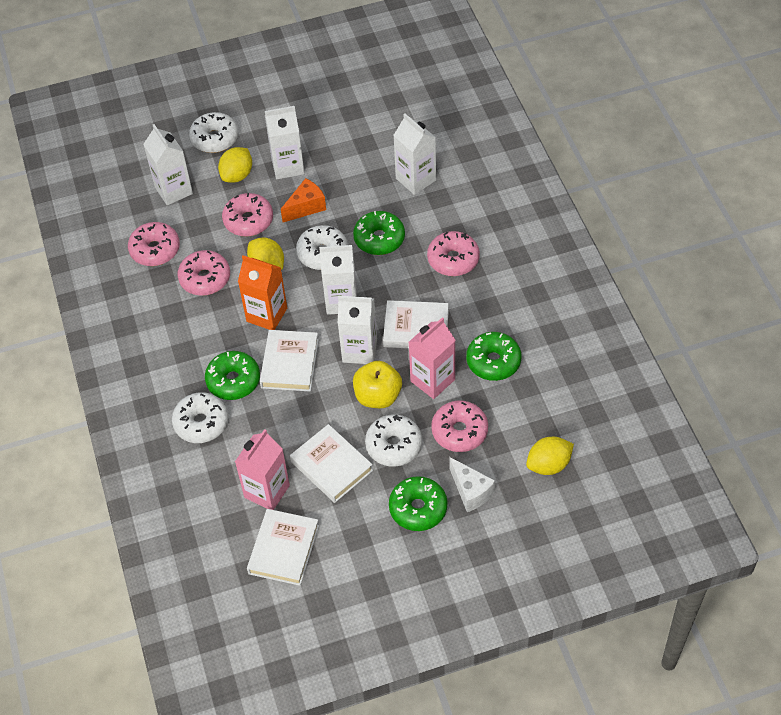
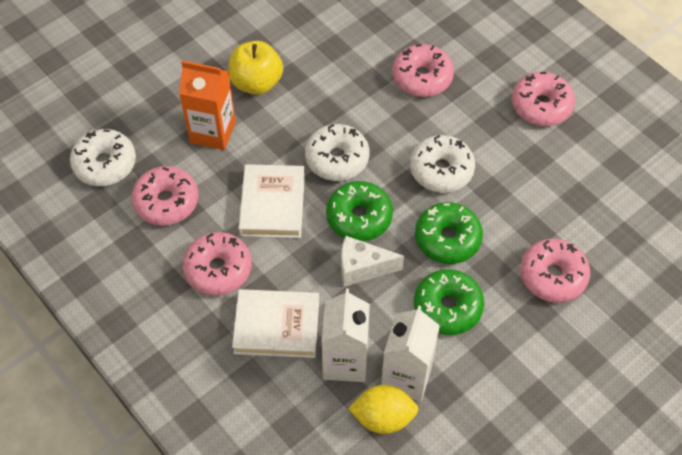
green donut: 4 -> 3
orange cheese: 1 -> 0
pink carton: 2 -> 0
white book: 4 -> 2
white carton: 5 -> 2
white donut: 4 -> 3
yellow lemon: 3 -> 1

